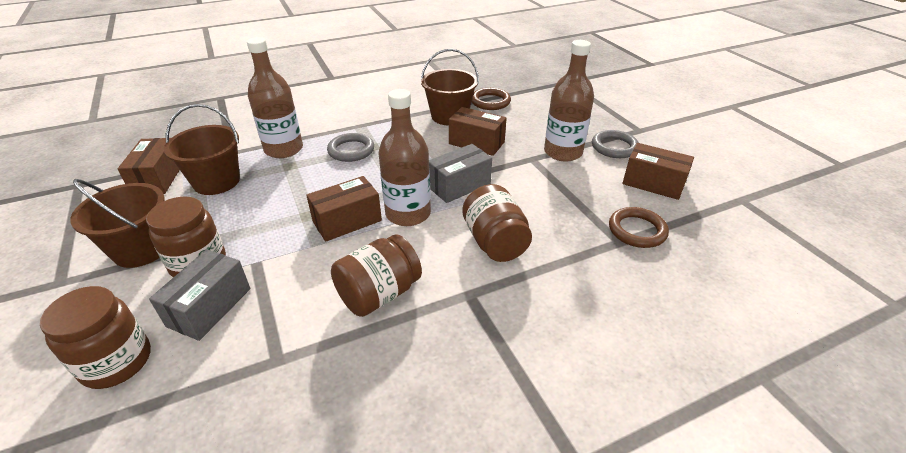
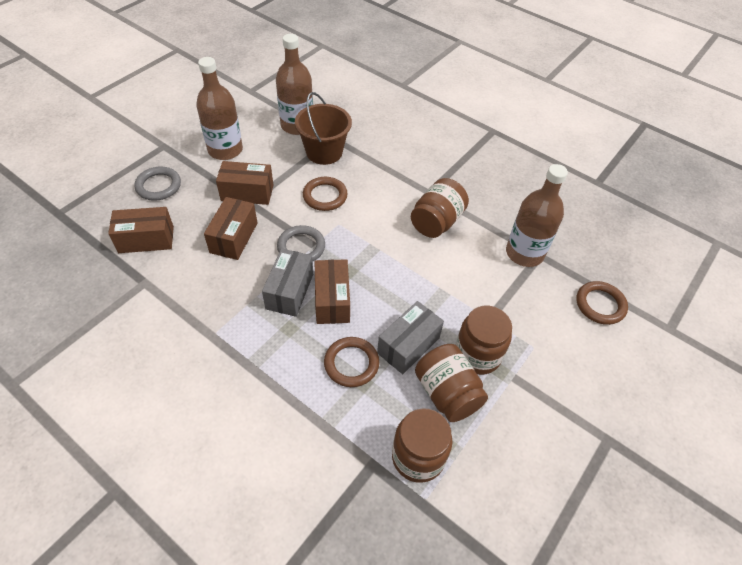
brown bucket: 3 -> 1
brown ring: 2 -> 3

